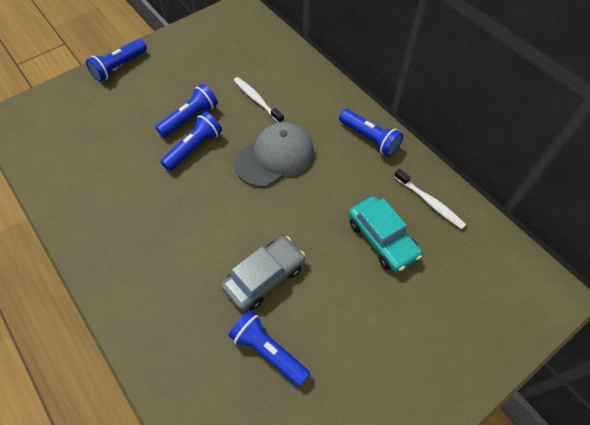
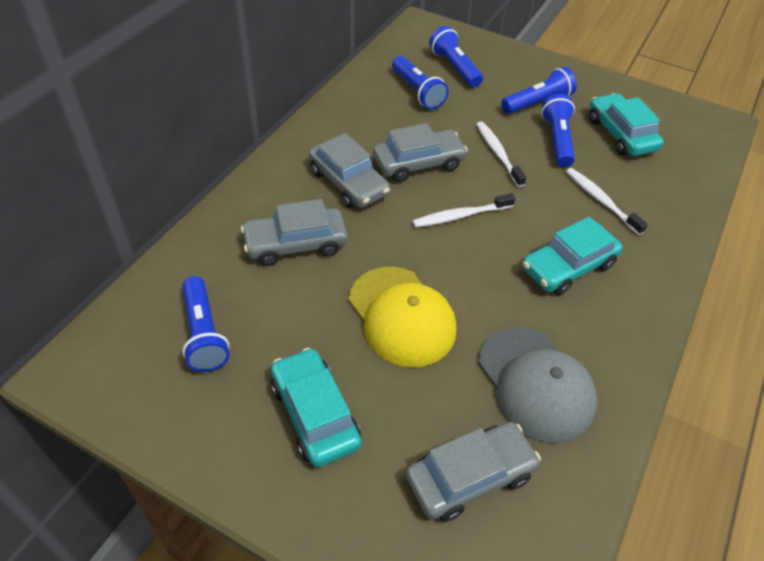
grey car: 1 -> 4
turquoise car: 1 -> 3
white toothbrush: 2 -> 3
yellow cap: 0 -> 1

